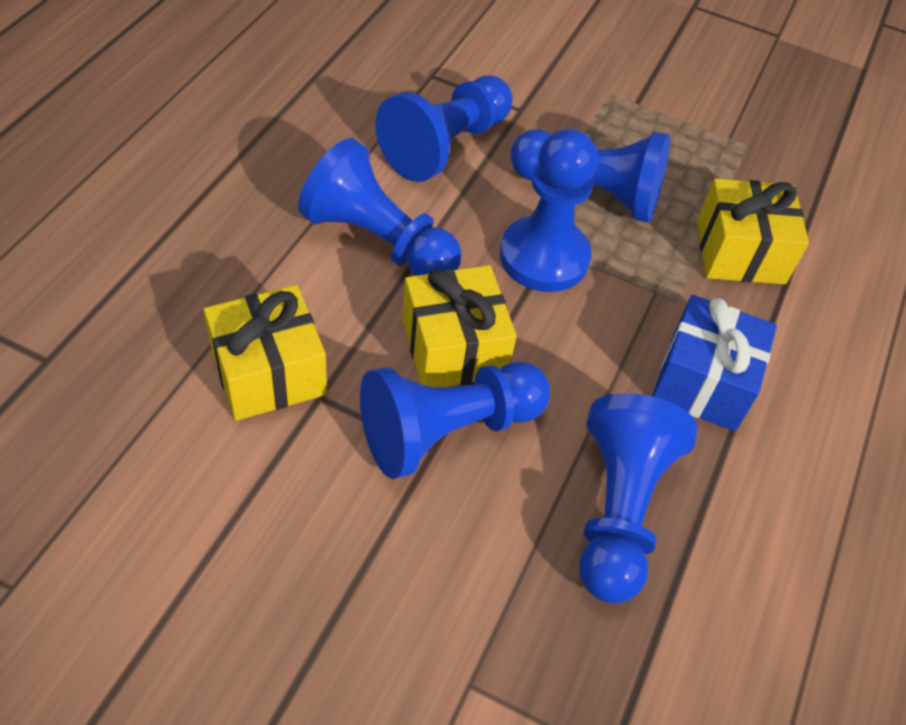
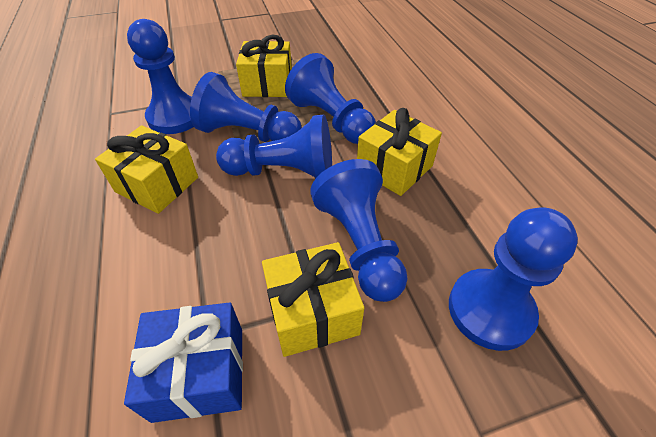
yellow gift: 3 -> 4

